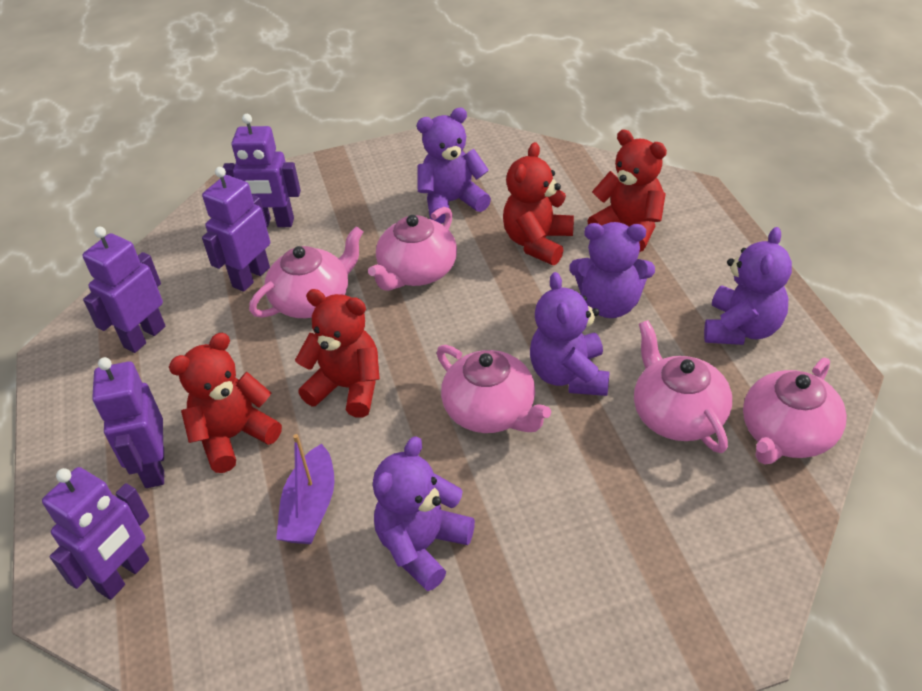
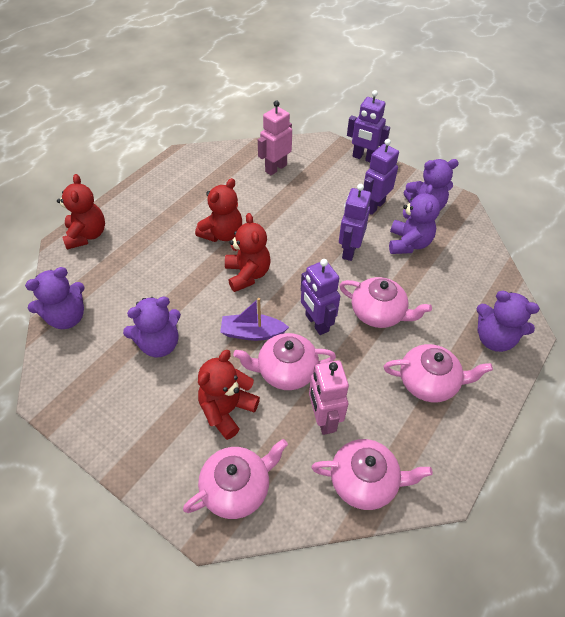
pink robot: 0 -> 2
purple robot: 5 -> 4

